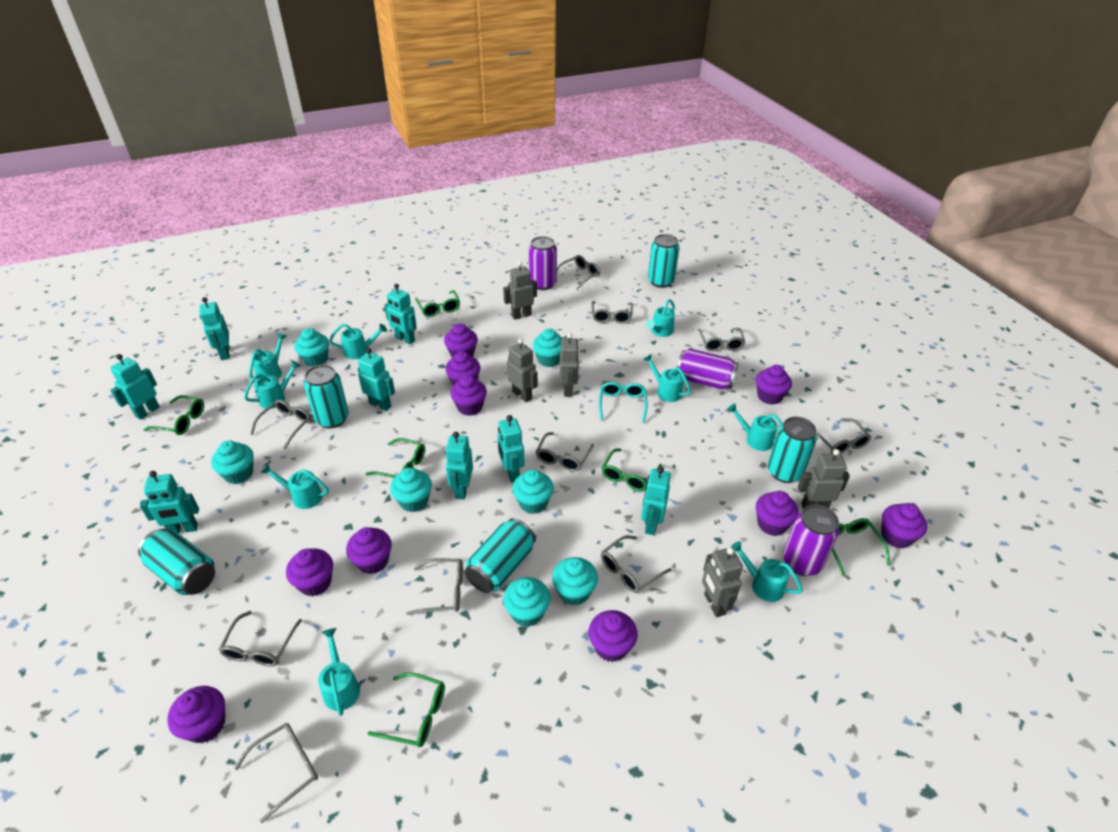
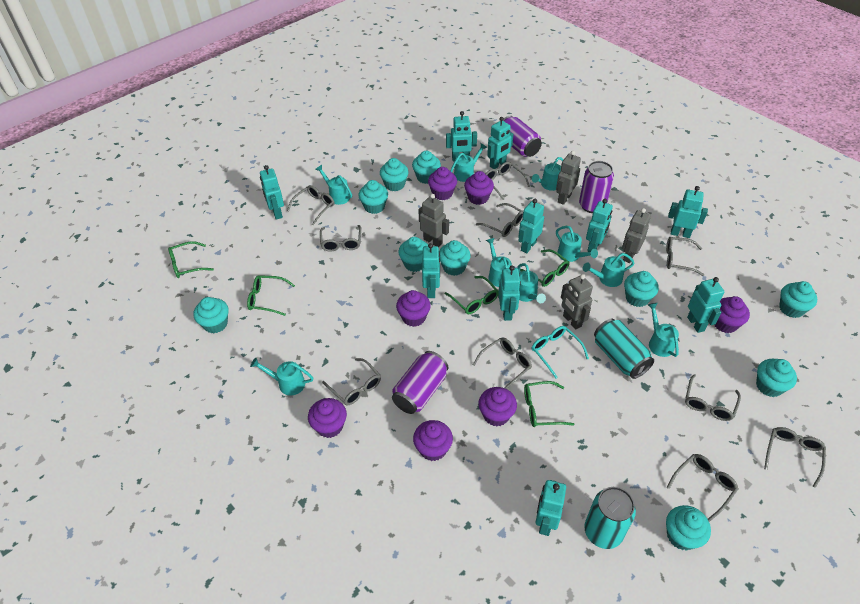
green glasses: 6 -> 5
grey robot: 5 -> 4
purple cupcake: 10 -> 7
turquoise can: 5 -> 2
turquoise cupcake: 7 -> 10
turquoise robot: 8 -> 10

